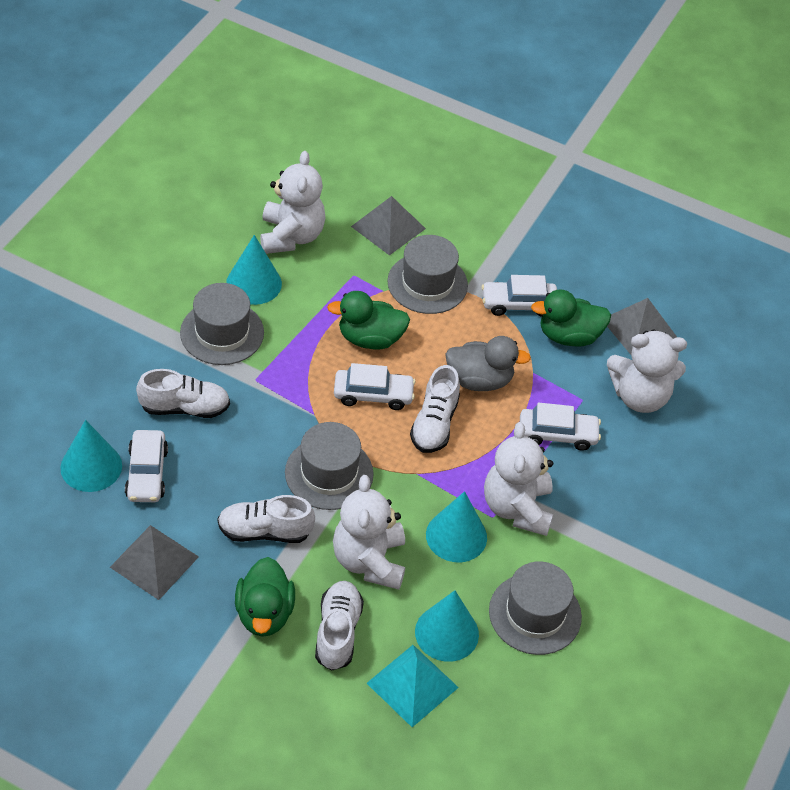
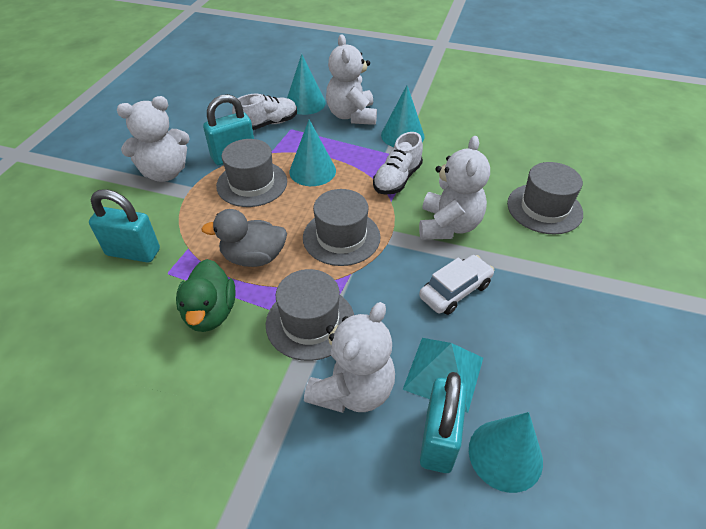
green duck: 3 -> 1
grey pyramid: 3 -> 0
turquoise padlock: 0 -> 3
white car: 4 -> 1
white shoe: 4 -> 2

